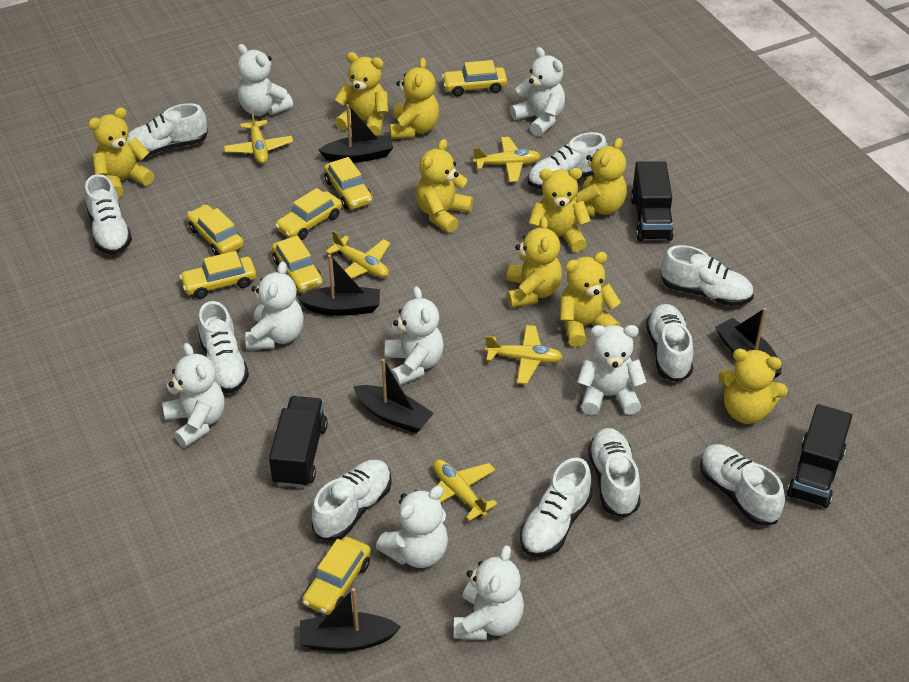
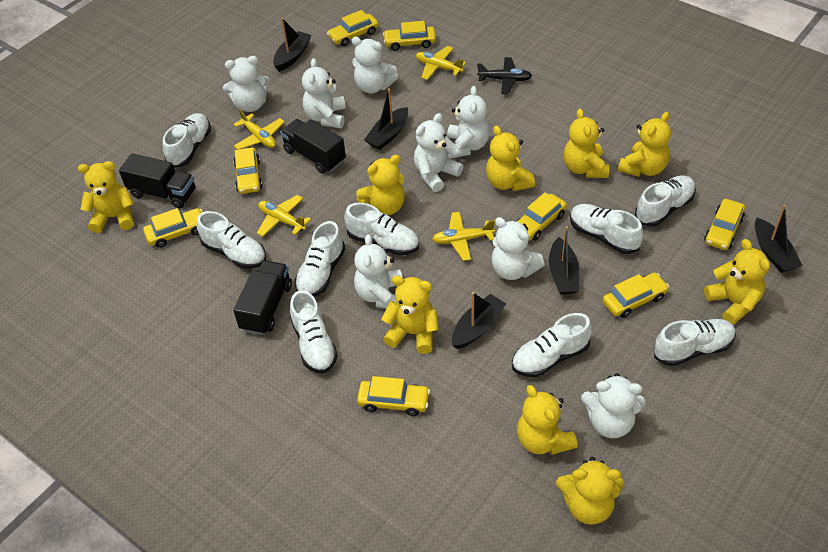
black plane: 0 -> 1
white shoe: 10 -> 9
yellow car: 7 -> 8
yellow plane: 5 -> 4

